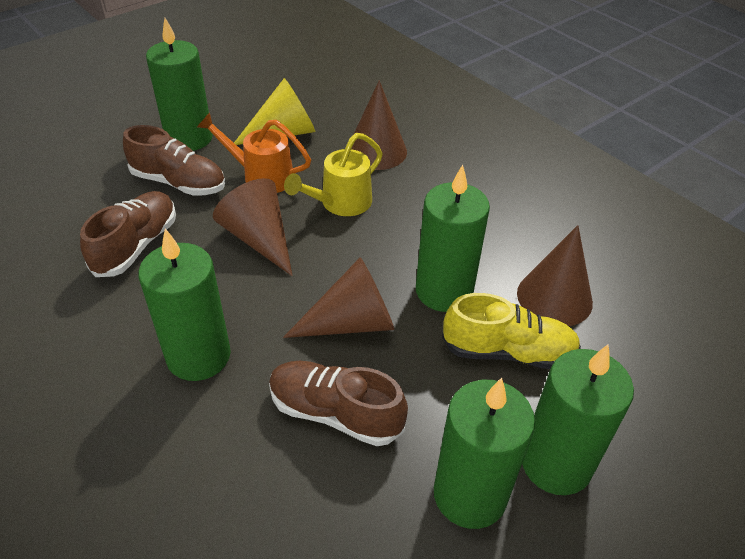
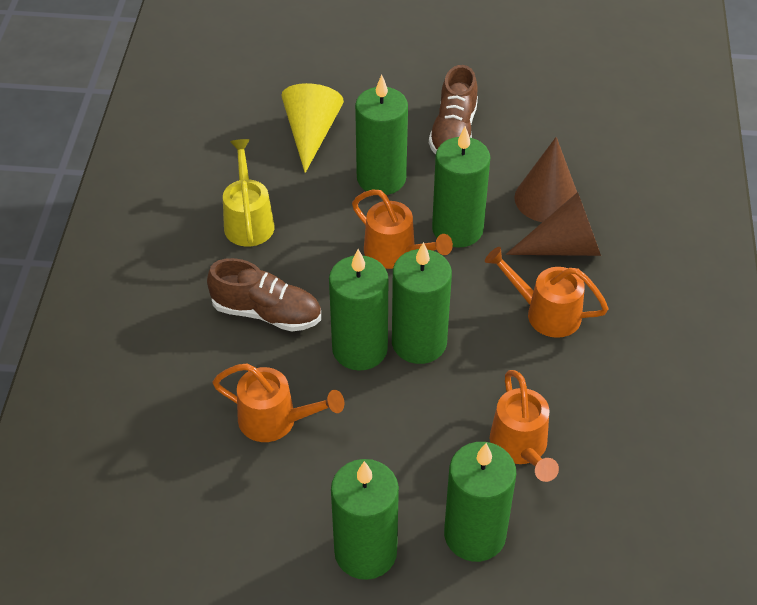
brown cone: 4 -> 2
brown shoe: 3 -> 2
green candle: 5 -> 6
orange watering can: 1 -> 4
yellow shoe: 1 -> 0

